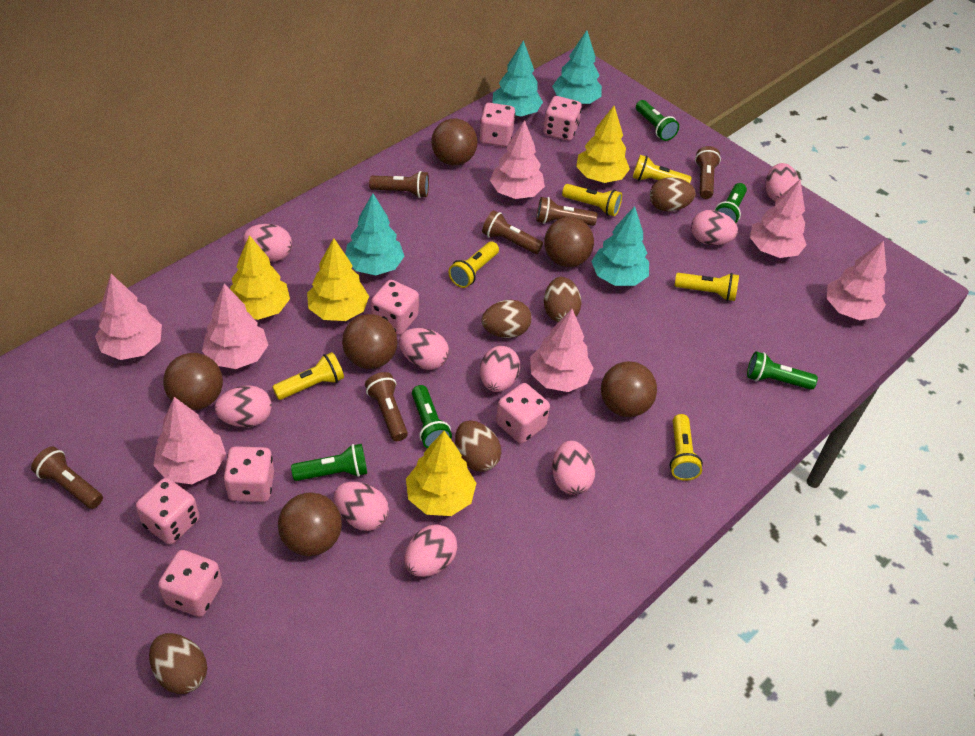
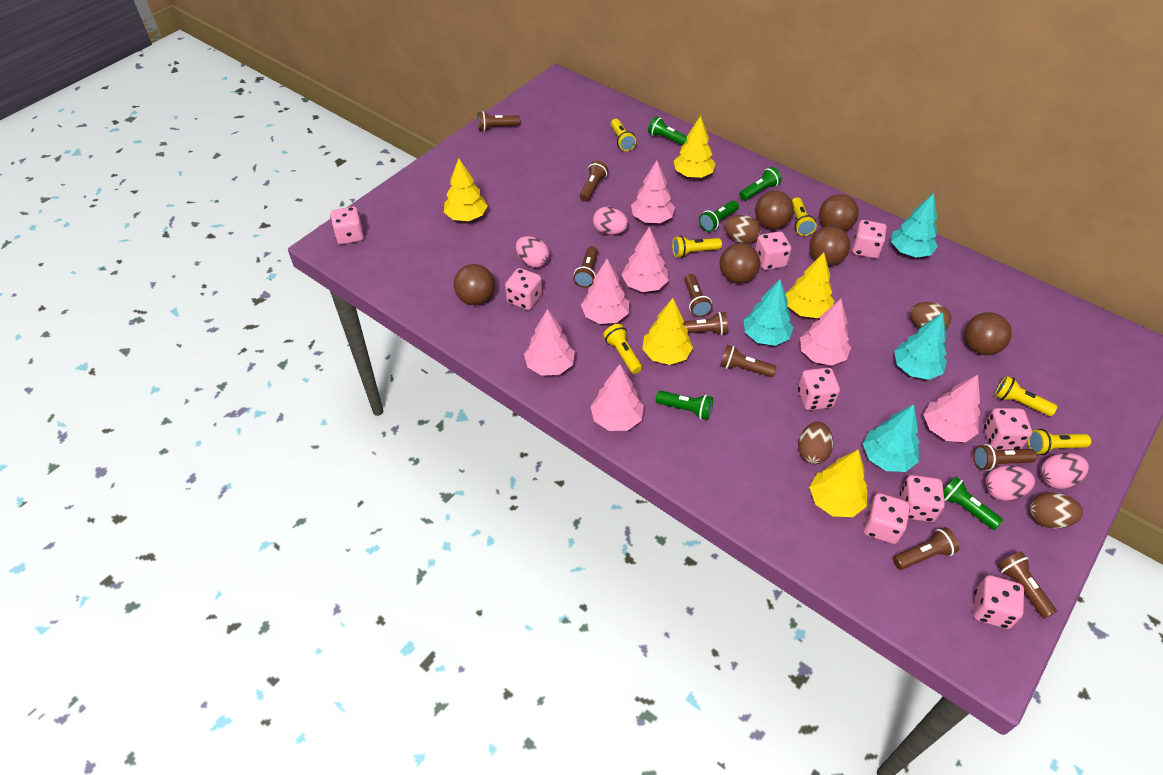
brown egg: 5 -> 4
brown flashlight: 6 -> 9
pink dice: 7 -> 9
pink egg: 9 -> 4
yellow tree: 4 -> 5

